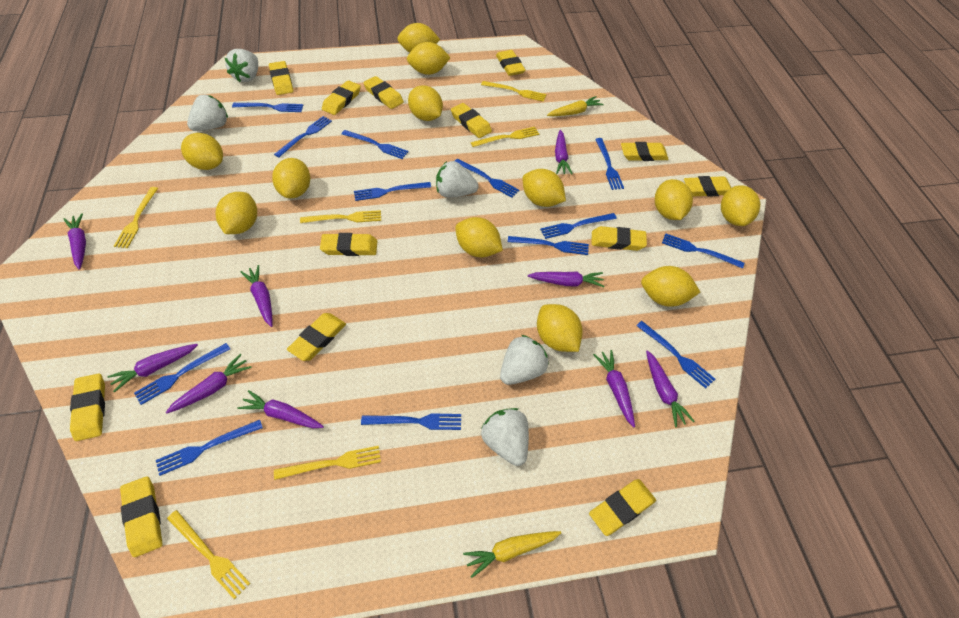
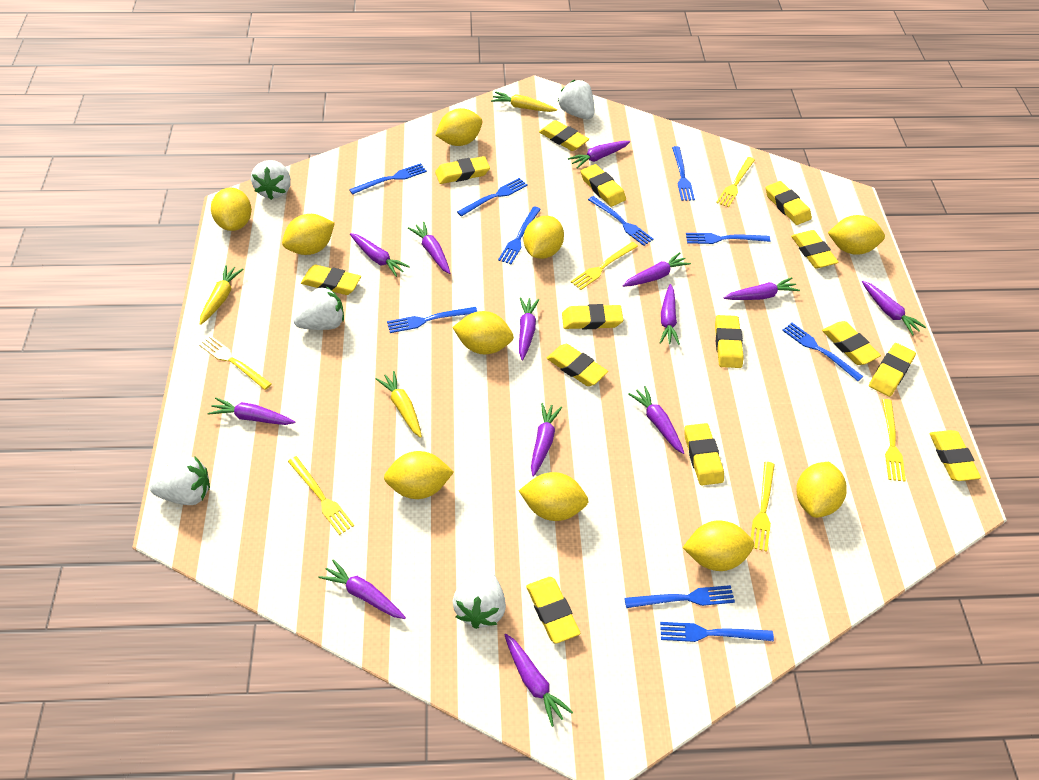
blue fork: 13 -> 10
purple carrot: 9 -> 13
yellow carrot: 2 -> 3
yellow eraser: 13 -> 14
yellow lemon: 12 -> 10

